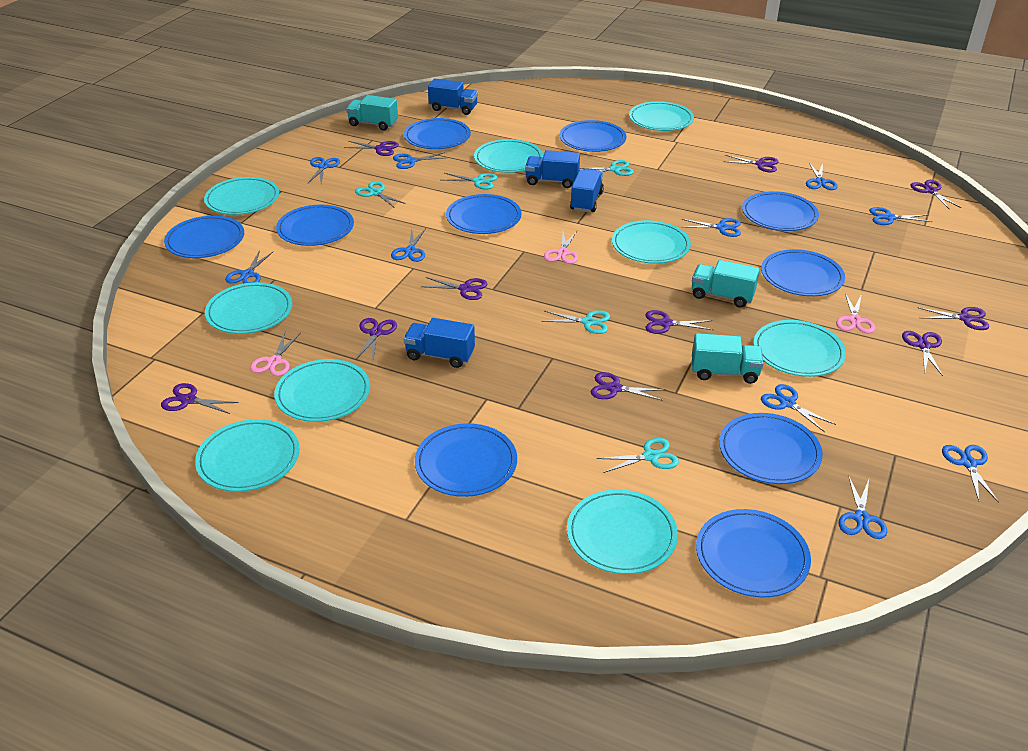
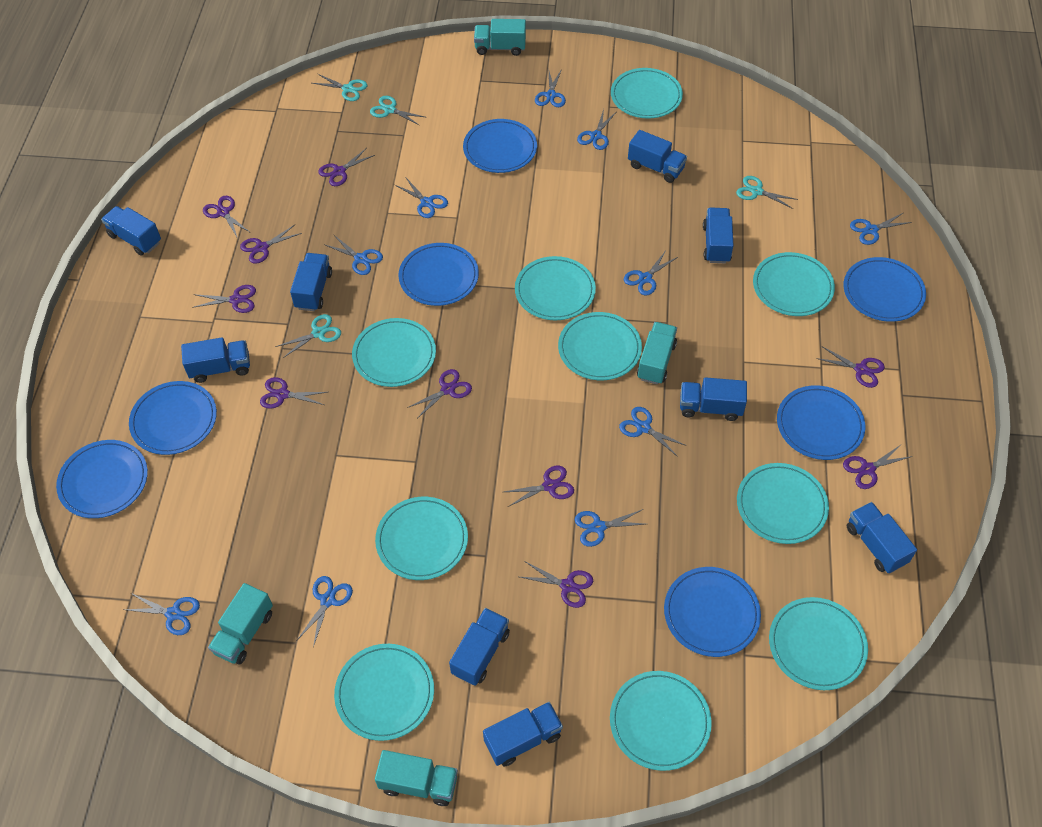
blue plate: 10 -> 7
blue truck: 4 -> 9
pink scissors: 3 -> 0
turquoise plate: 9 -> 10
turquoise scissors: 5 -> 4
turquoise truck: 3 -> 4

